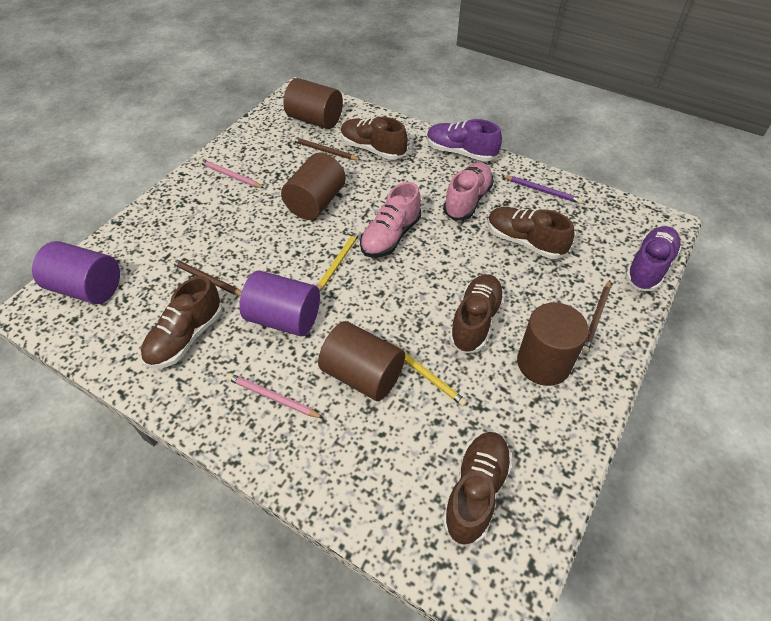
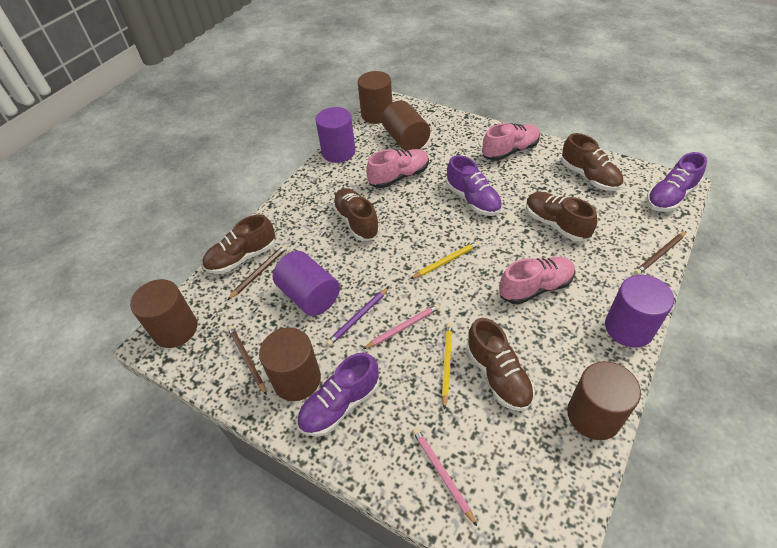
brown cylinder: 4 -> 5
pink shoe: 2 -> 3
purple cylinder: 2 -> 3
purple shoe: 2 -> 3

